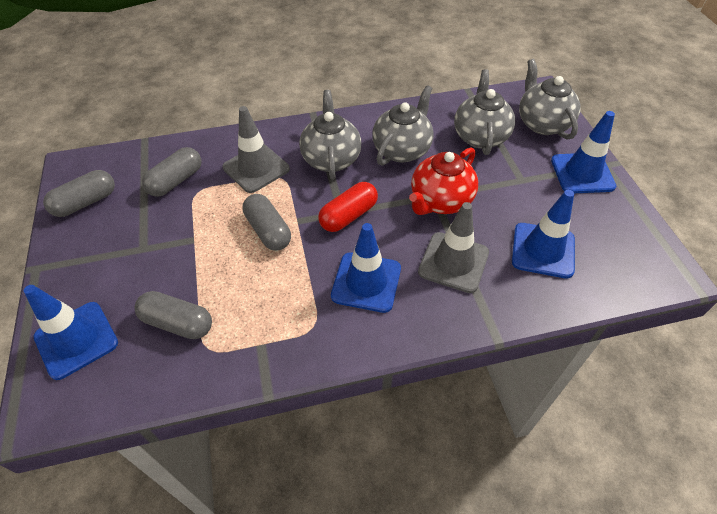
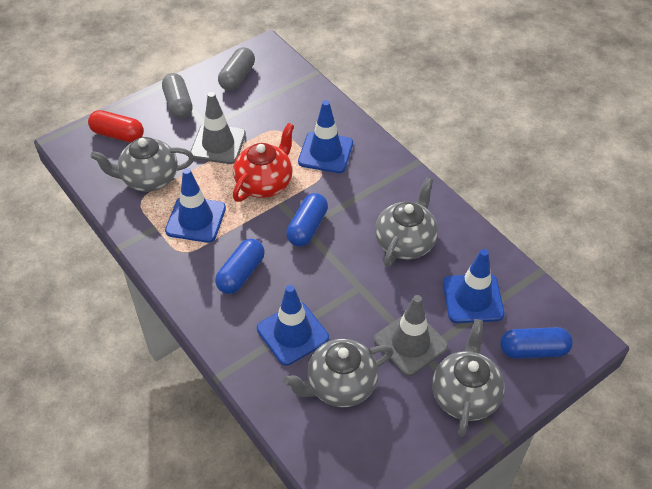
blue capsule: 0 -> 3
grey capsule: 4 -> 2

